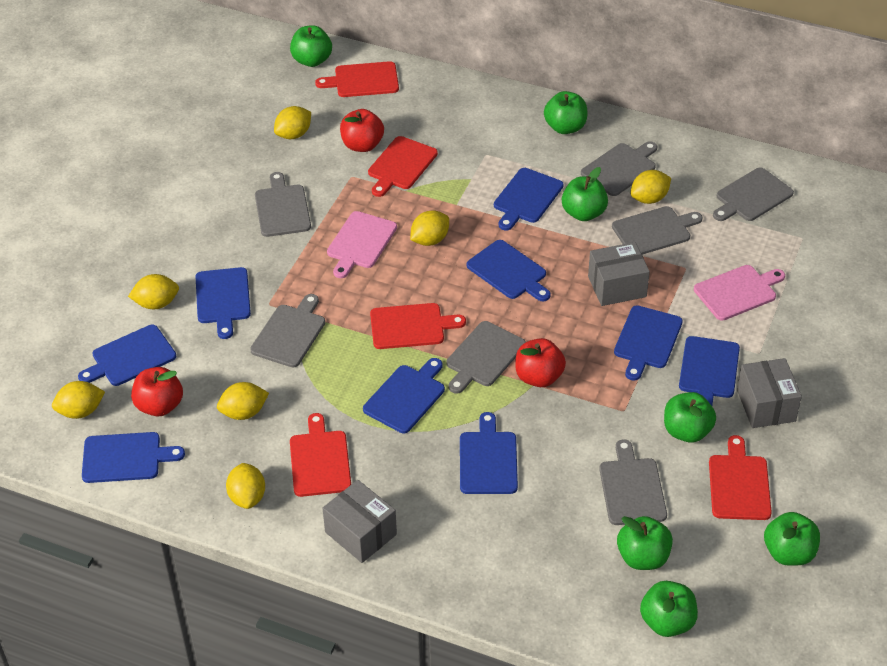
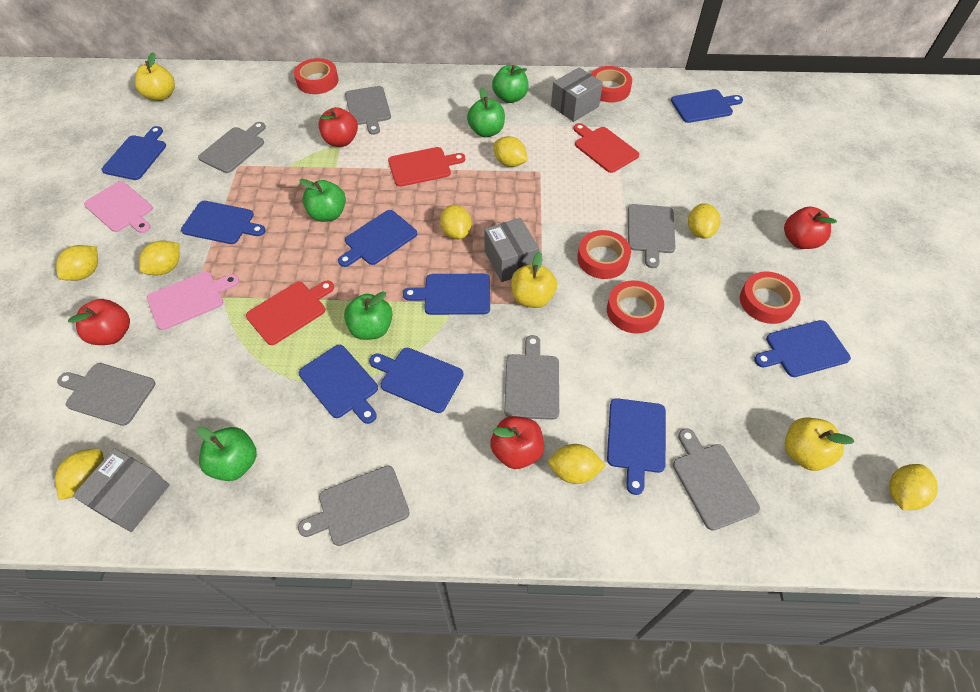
green apple: 7 -> 5
red apple: 3 -> 4
red cutting board: 5 -> 3
red tape: 0 -> 5
yellow apple: 0 -> 3
yellow lemon: 7 -> 8

